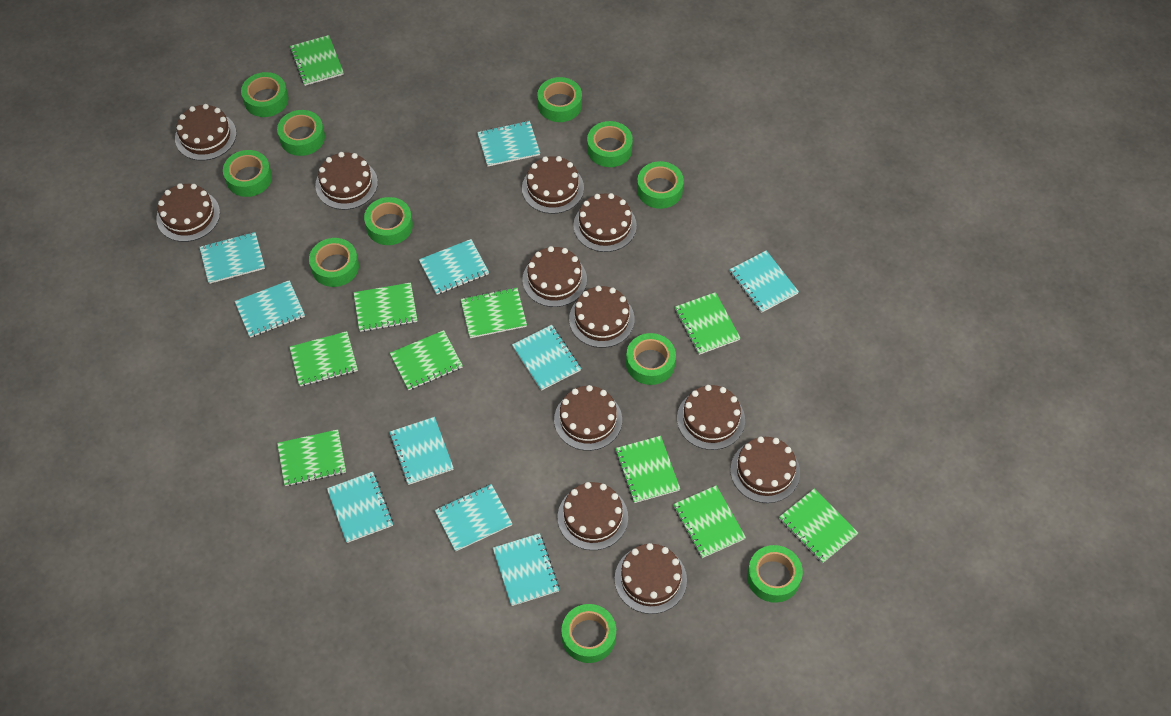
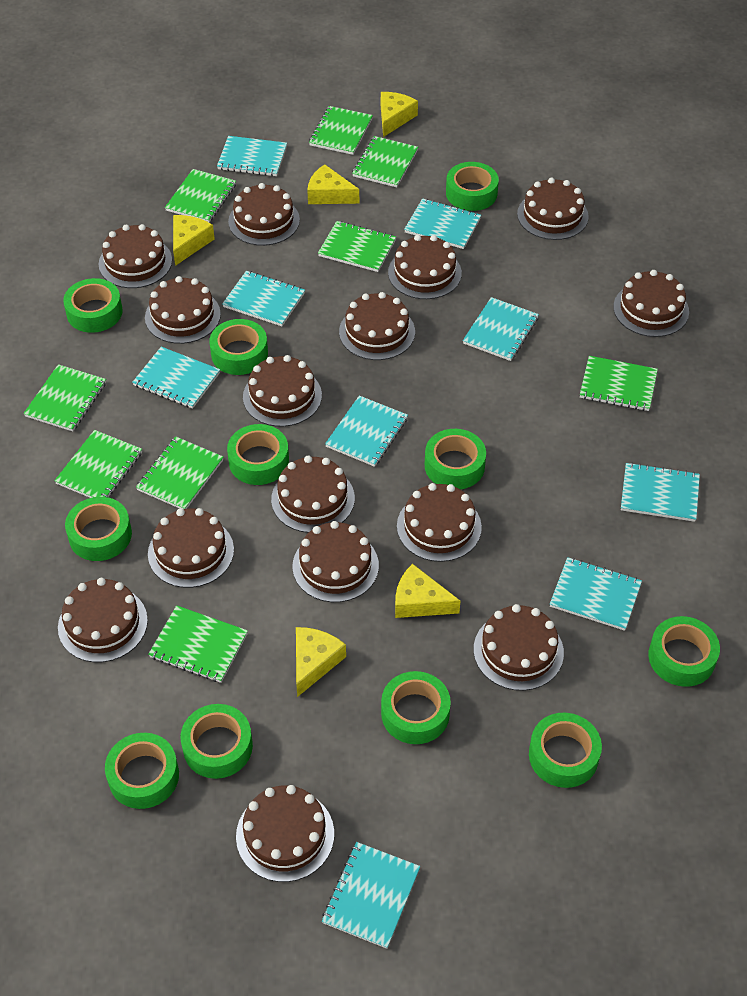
brown cake: 12 -> 15
green notebook: 10 -> 9
turquoise notebook: 10 -> 9
yellow cheese: 0 -> 5

